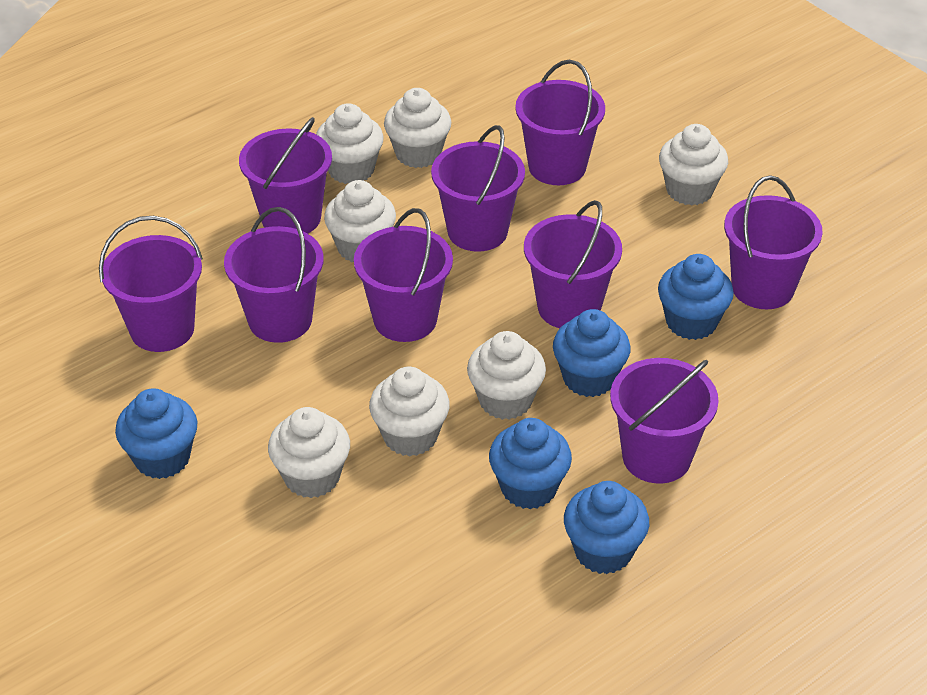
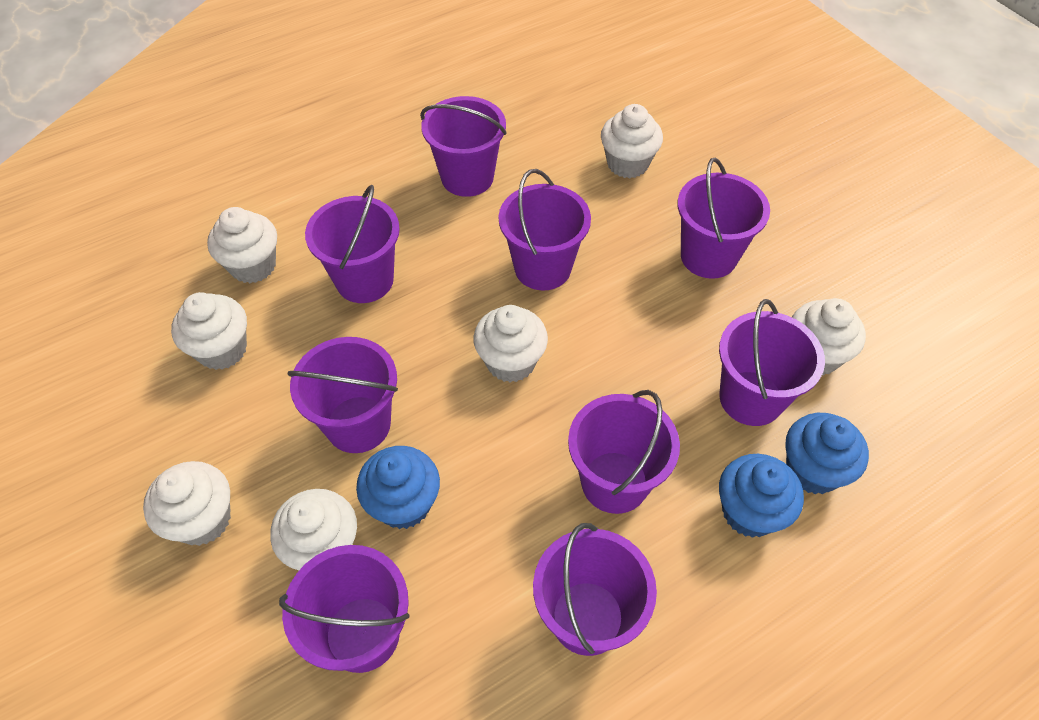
blue cupcake: 5 -> 3

